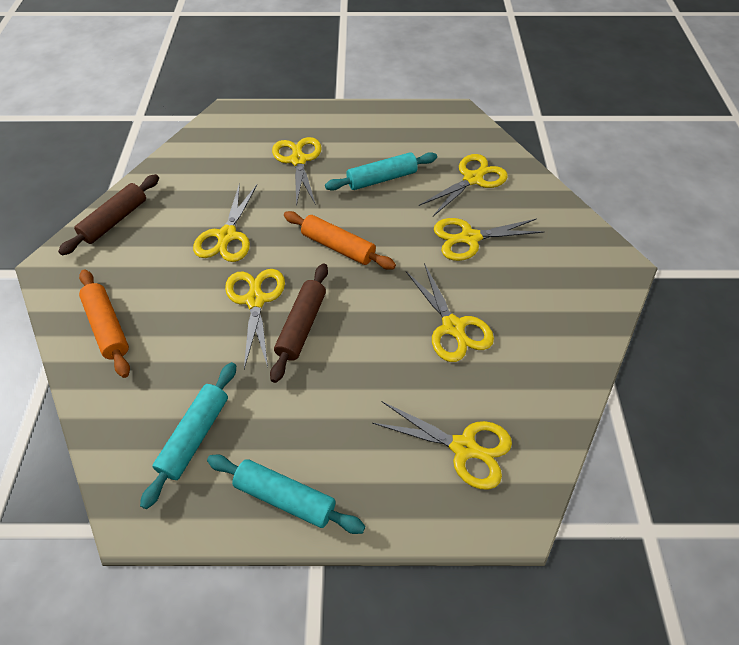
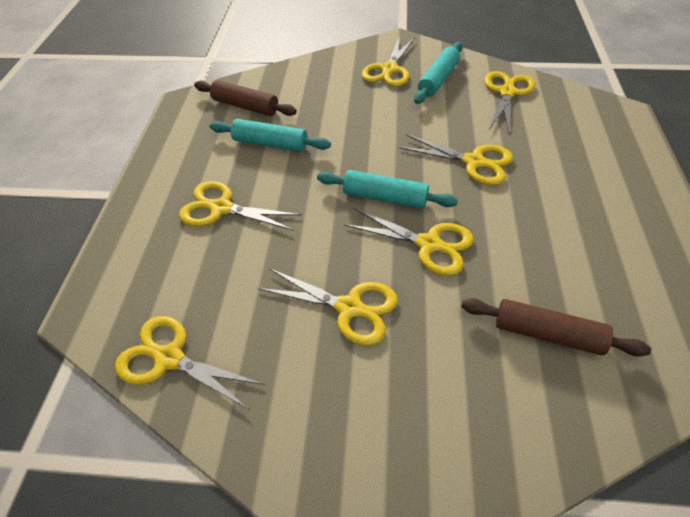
orange rolling pin: 2 -> 0

